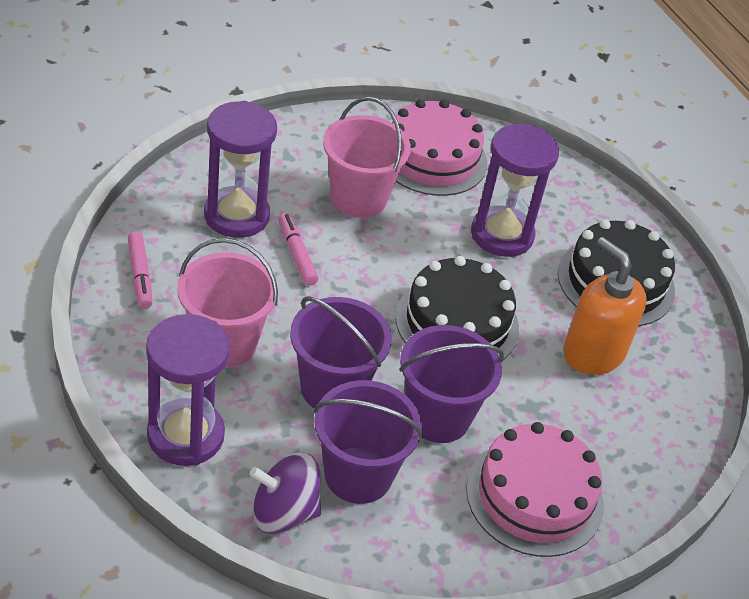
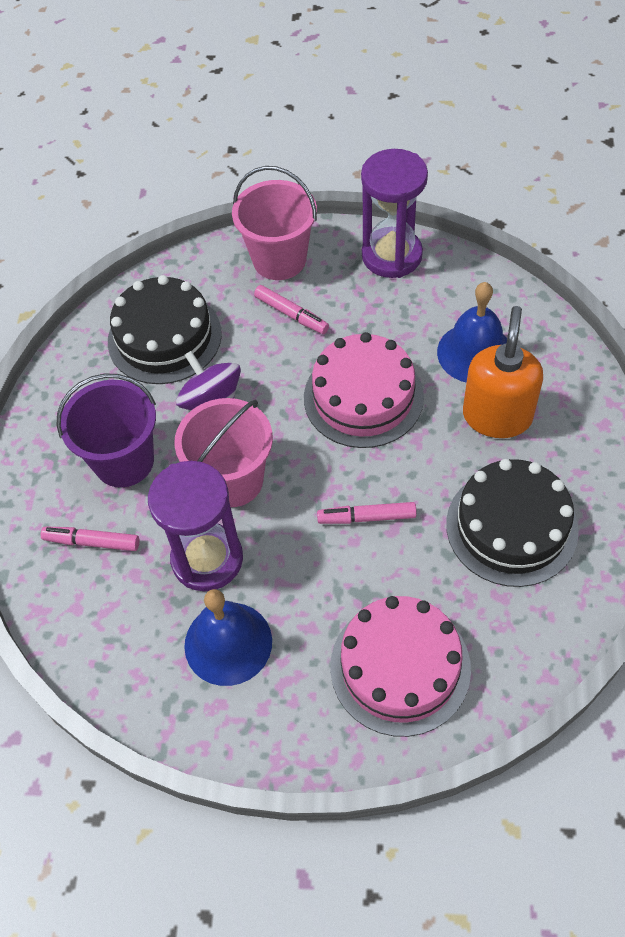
blue bell: 0 -> 2
pink marker: 2 -> 3
purple bucket: 3 -> 1
purple hourglass: 3 -> 2

